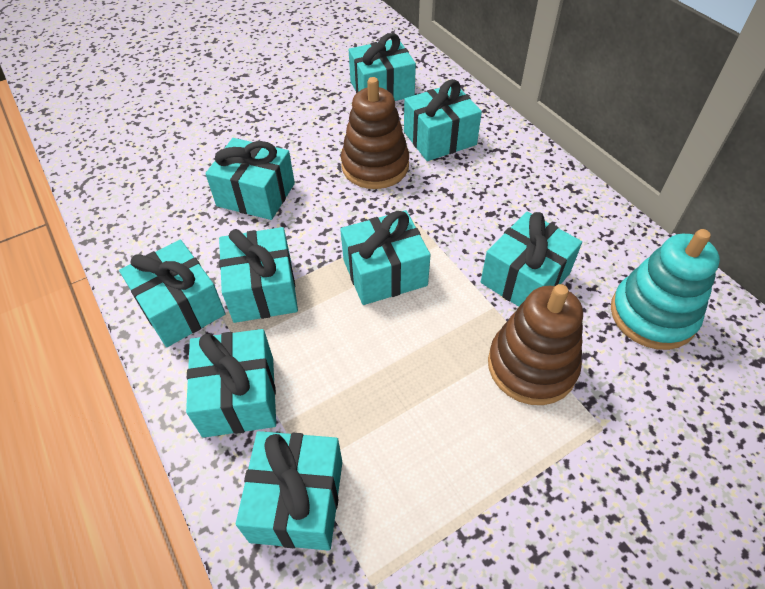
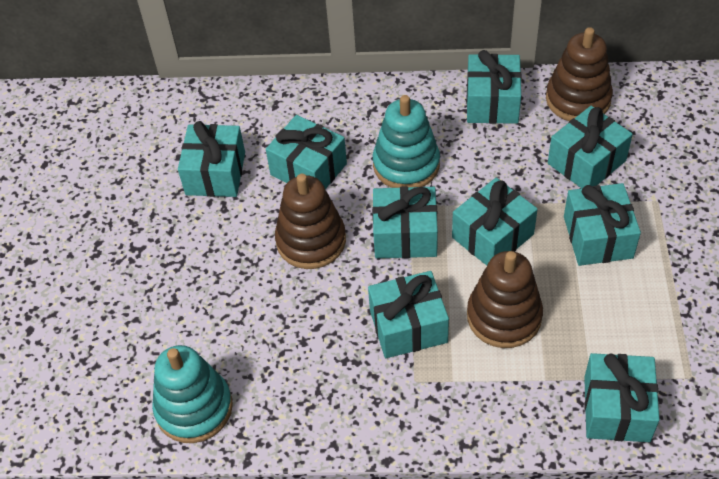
brown stacking toy: 2 -> 3
turquoise stacking toy: 1 -> 2

